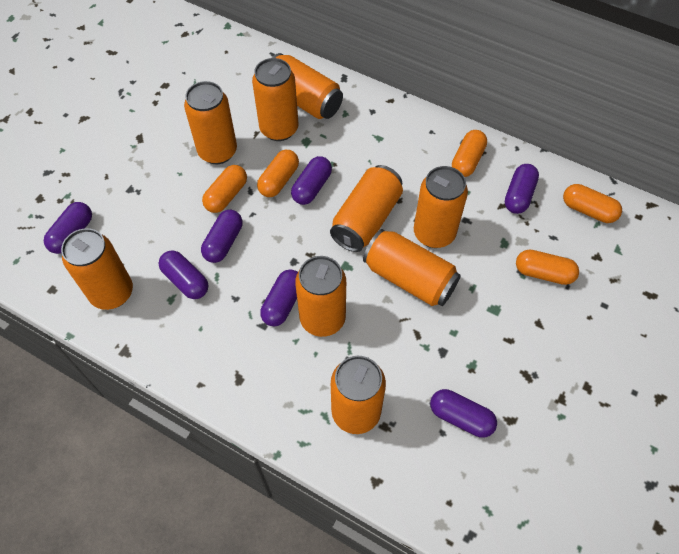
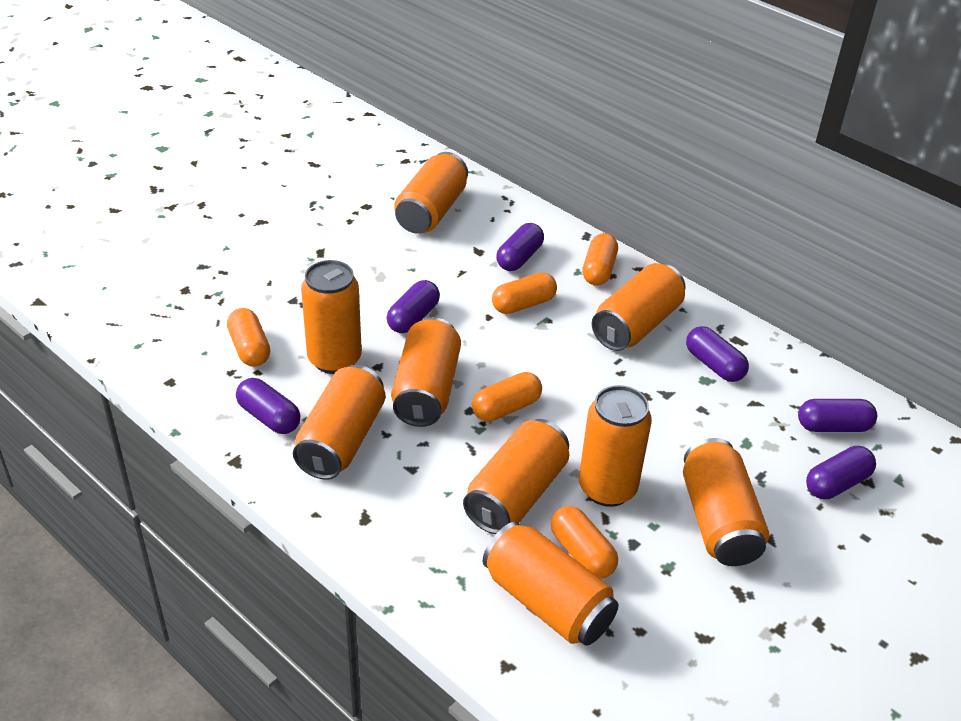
purple capsule: 7 -> 6

